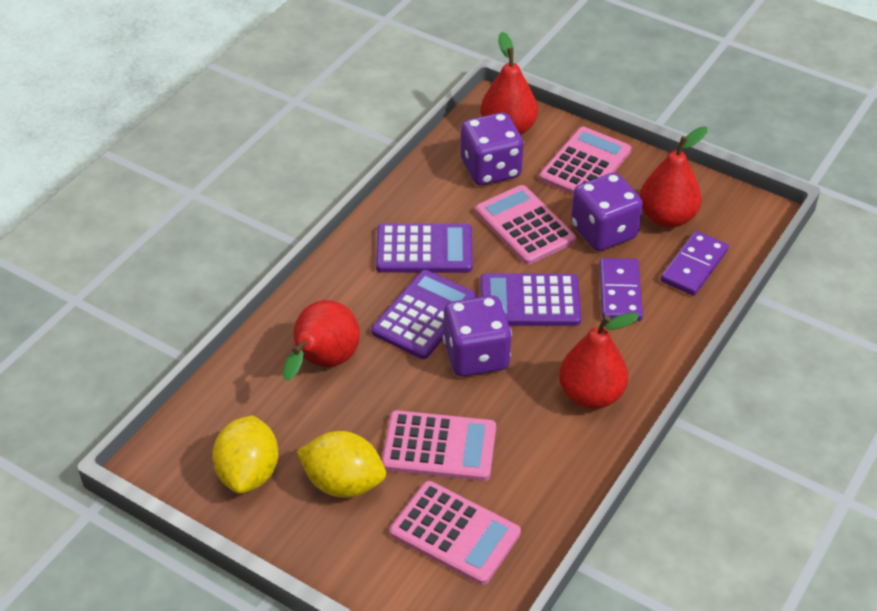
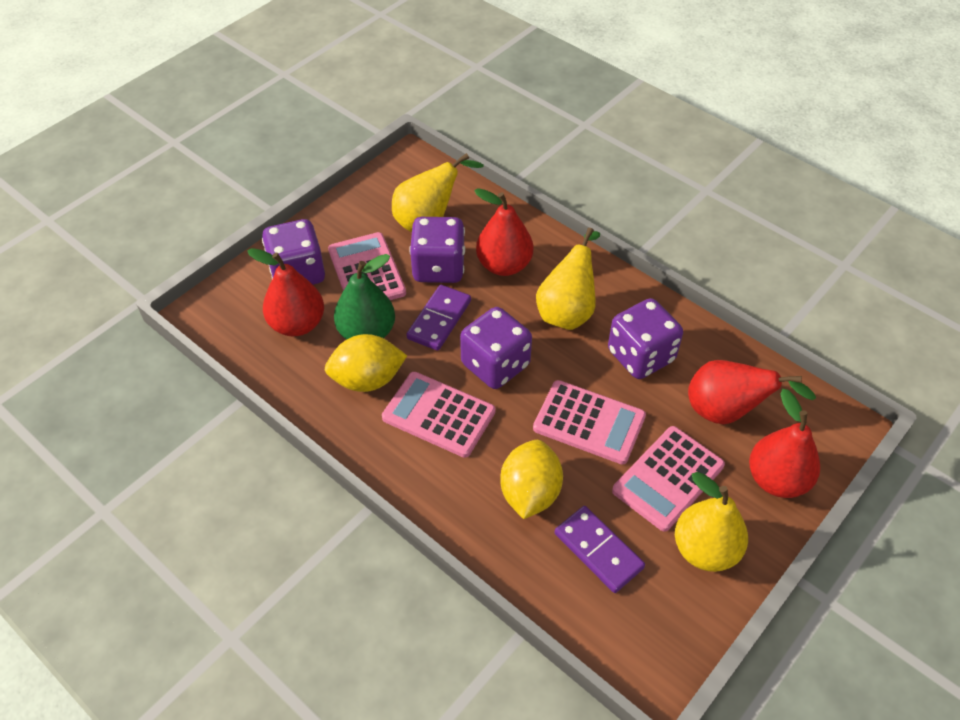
green pear: 0 -> 1
purple calculator: 3 -> 0
purple dice: 3 -> 4
yellow pear: 0 -> 3

